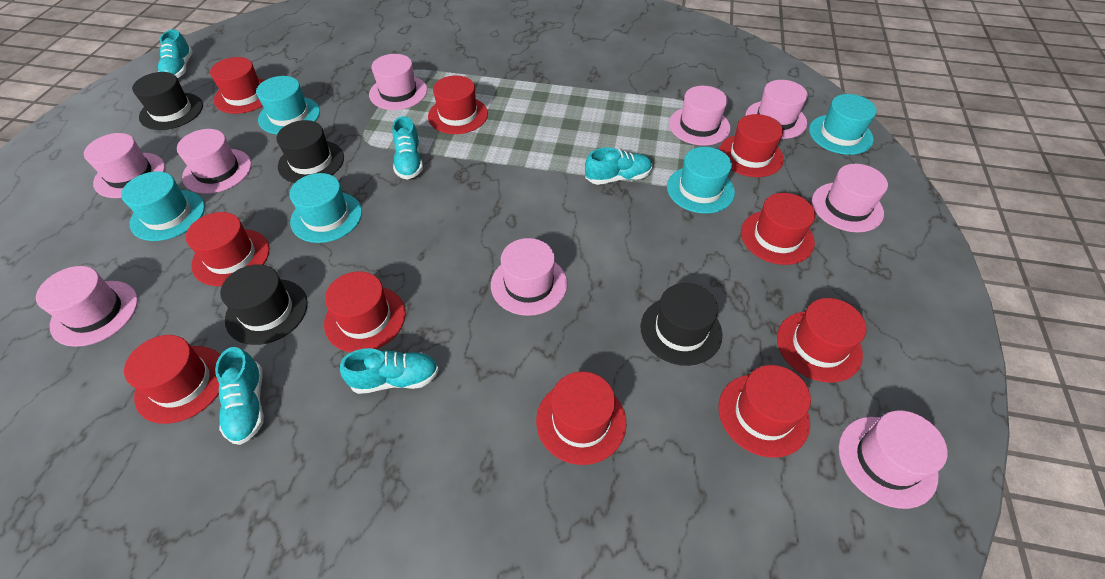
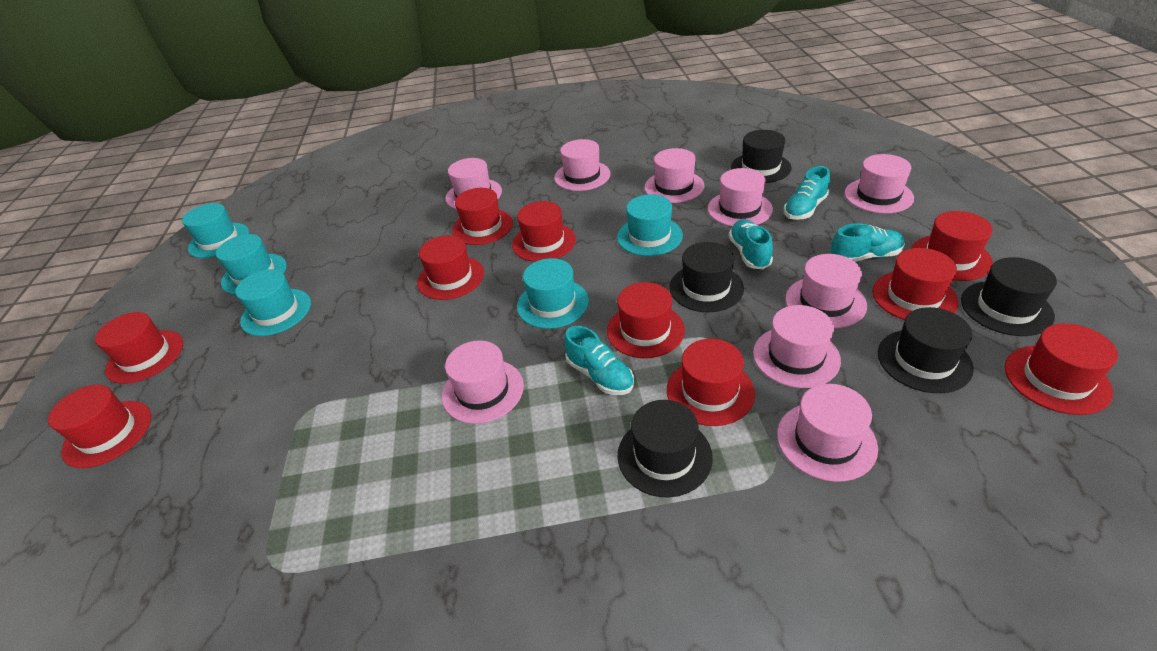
black hat: 4 -> 5
turquoise shoe: 5 -> 4

